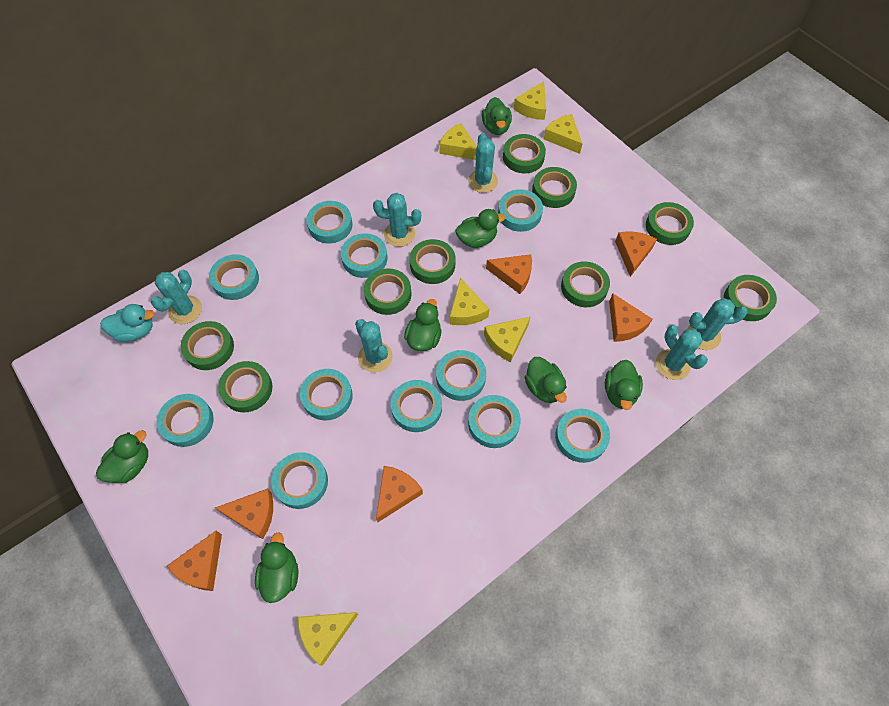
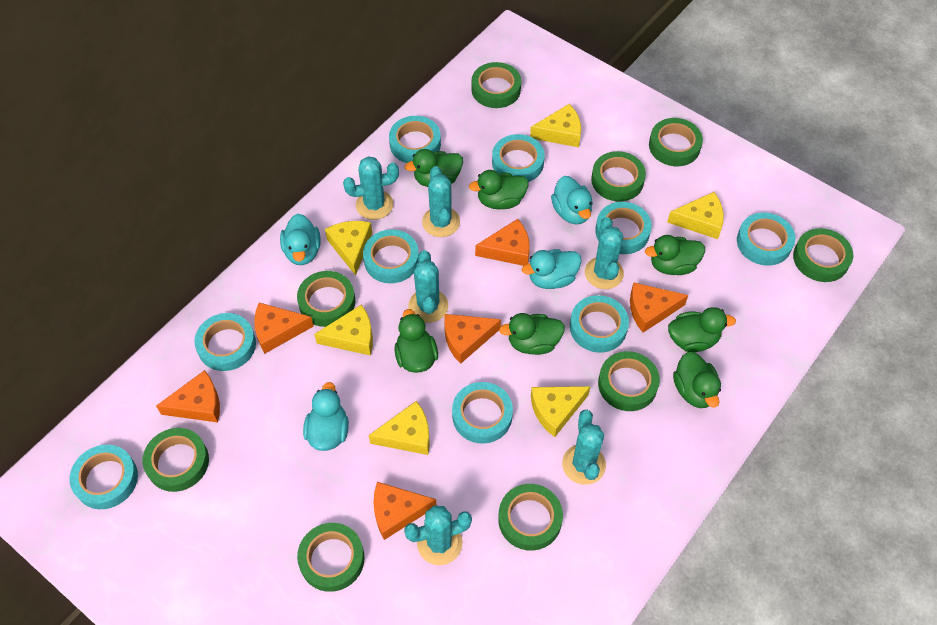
turquoise duck: 1 -> 4
turquoise tape: 11 -> 9

